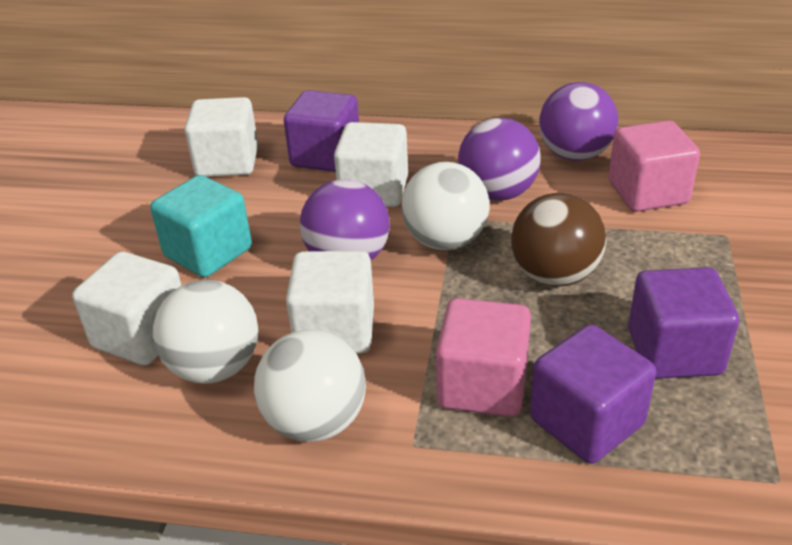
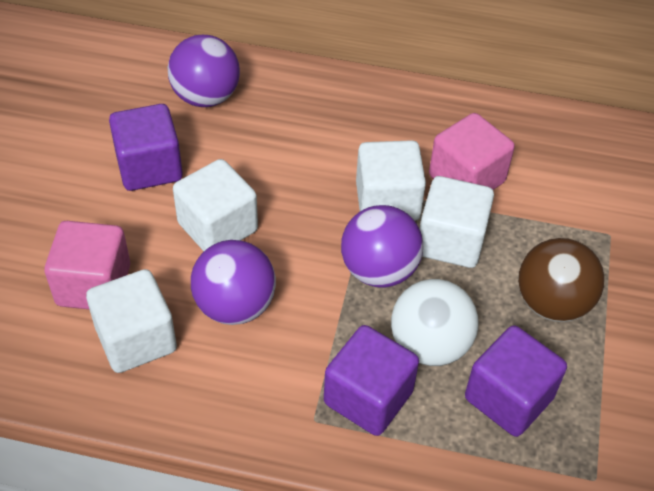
turquoise cube: 1 -> 0
white ball: 3 -> 1

